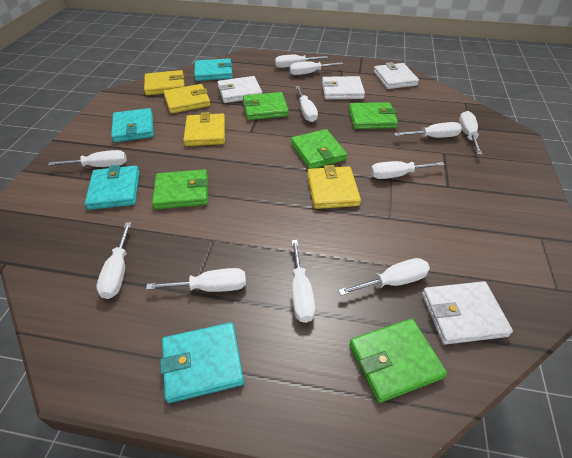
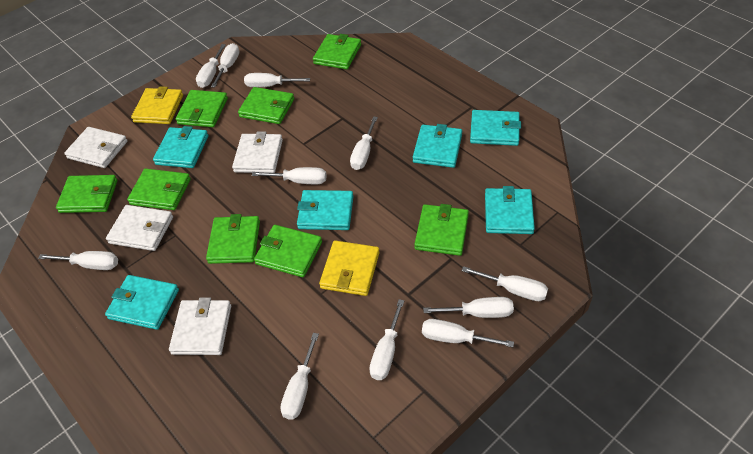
green wallet: 5 -> 8
turquoise wallet: 4 -> 6
yellow wallet: 4 -> 2

